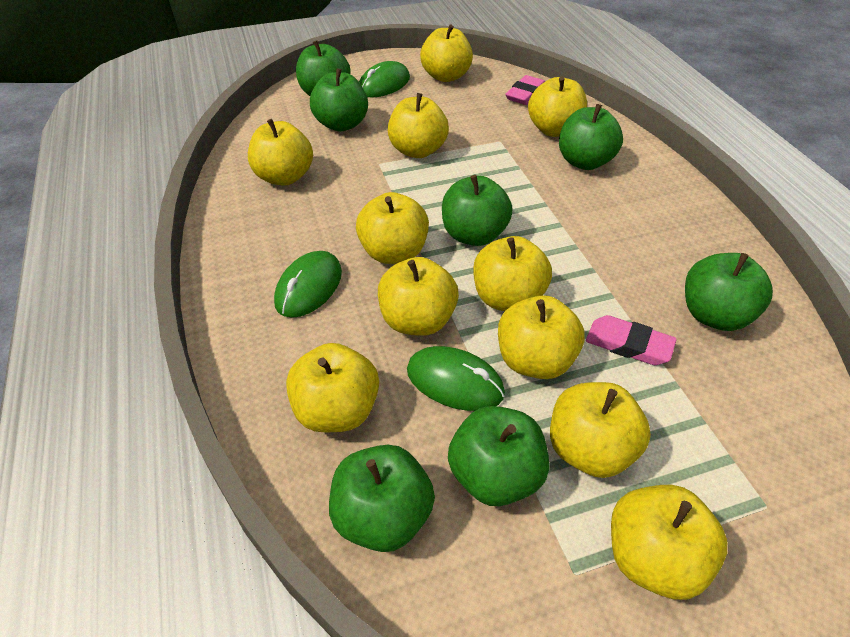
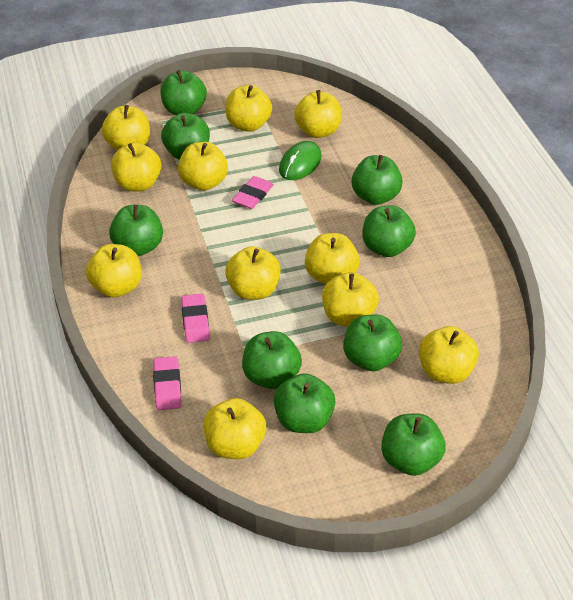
green apple: 7 -> 9
green mouse: 3 -> 1
pink eraser: 2 -> 3

